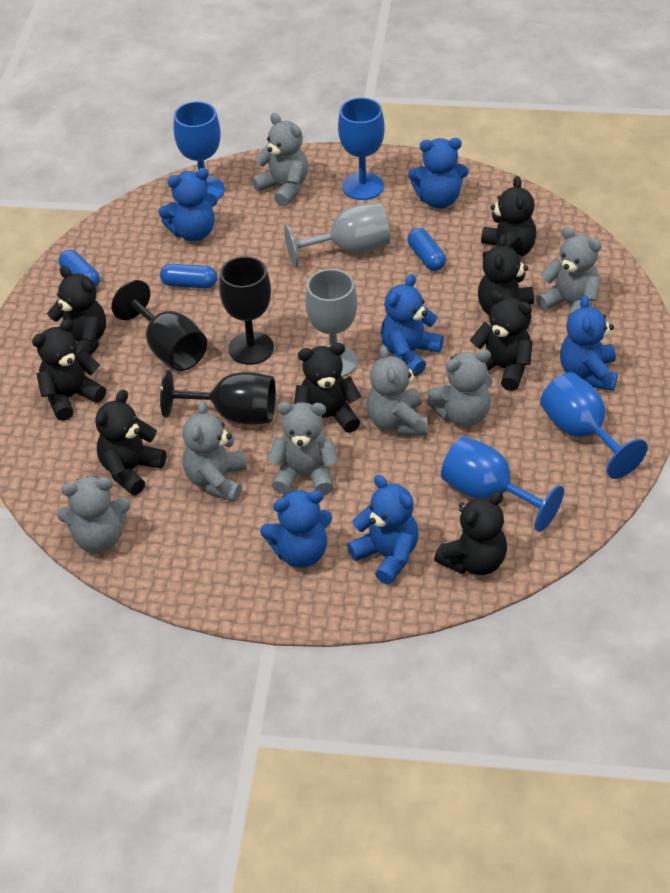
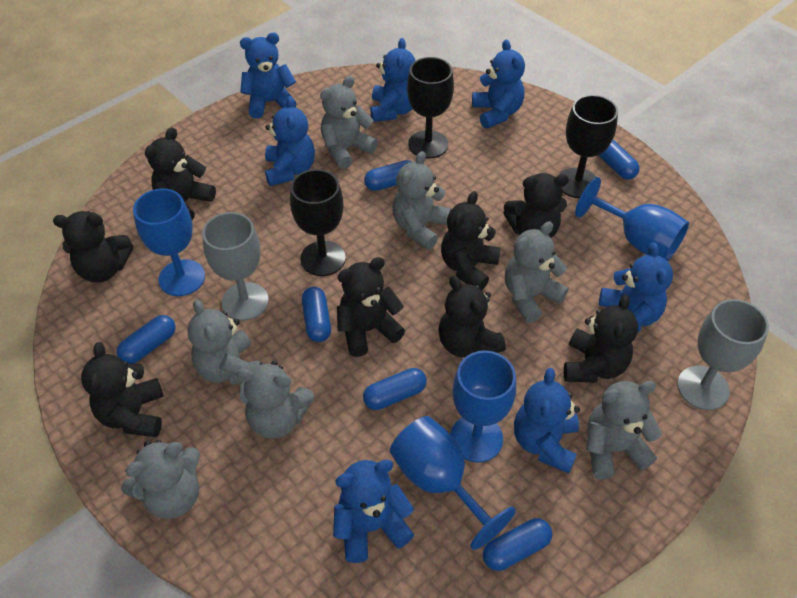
blue capsule: 3 -> 6
blue teddy bear: 6 -> 7

